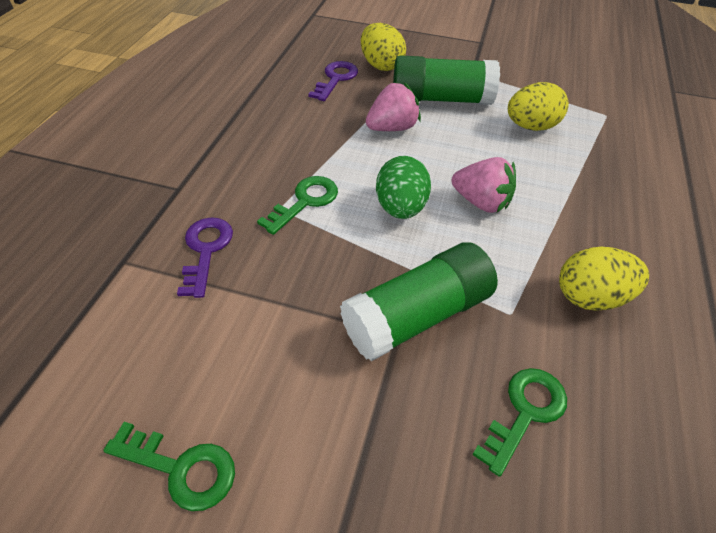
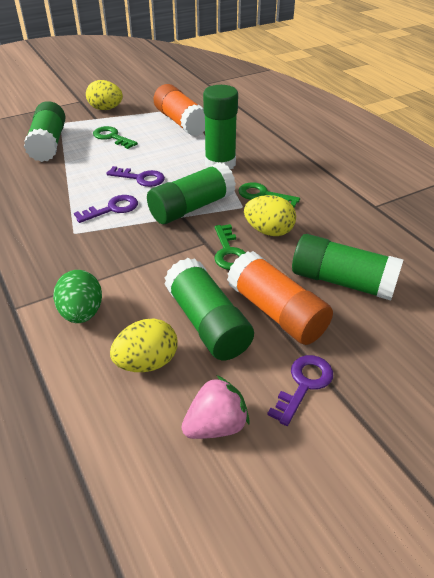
green glue stick: 2 -> 5
orange glue stick: 0 -> 2
pink strawberry: 2 -> 1
purple key: 2 -> 3

